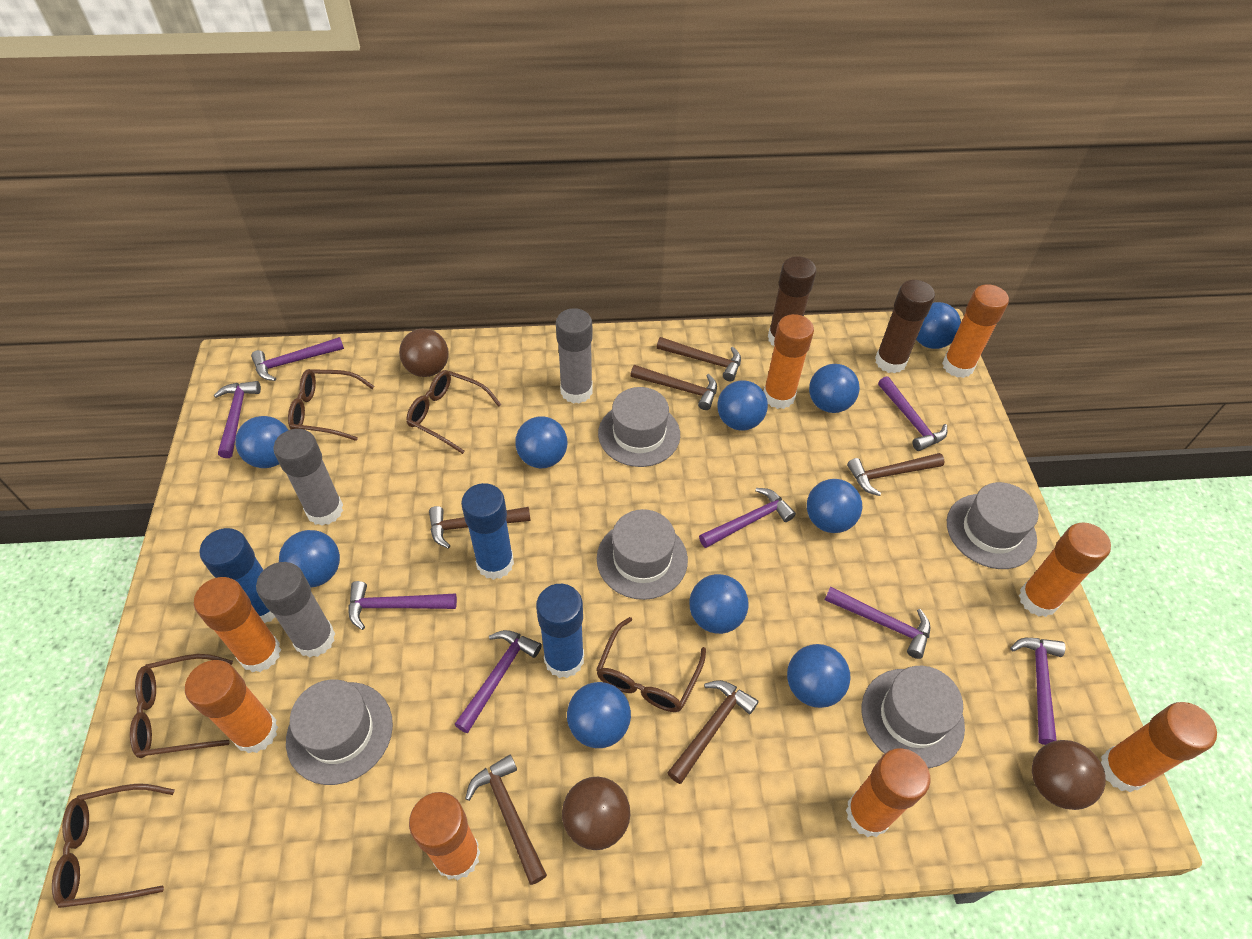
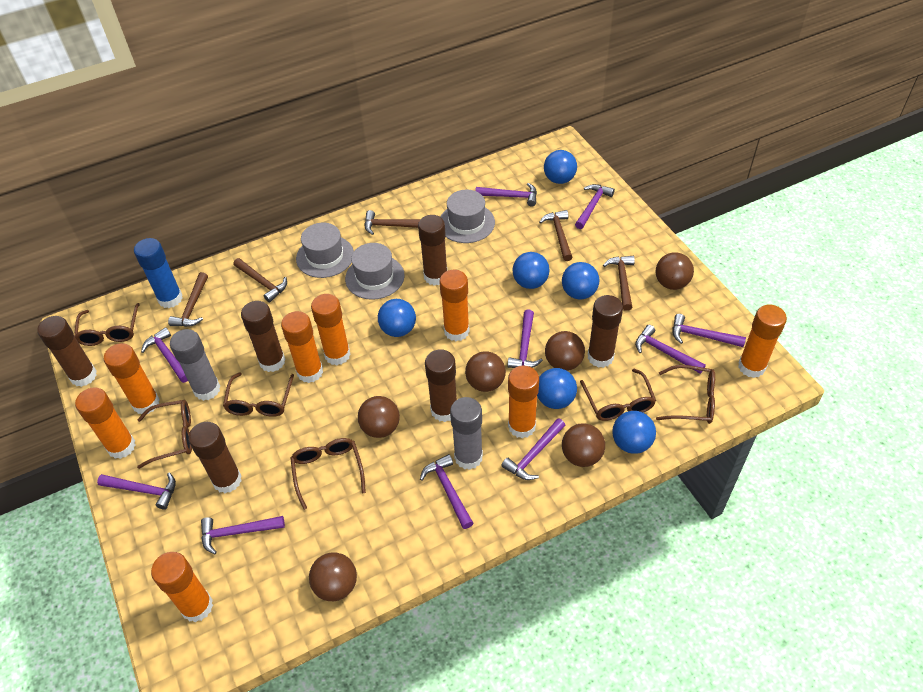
blue ball: 10 -> 6
blue glue stick: 3 -> 1
brown ball: 3 -> 6
brown glasses: 5 -> 6
brown glue stick: 2 -> 6
brown hammer: 6 -> 5
grey glue stick: 3 -> 2
grey hat: 5 -> 3
purple hammer: 8 -> 10

